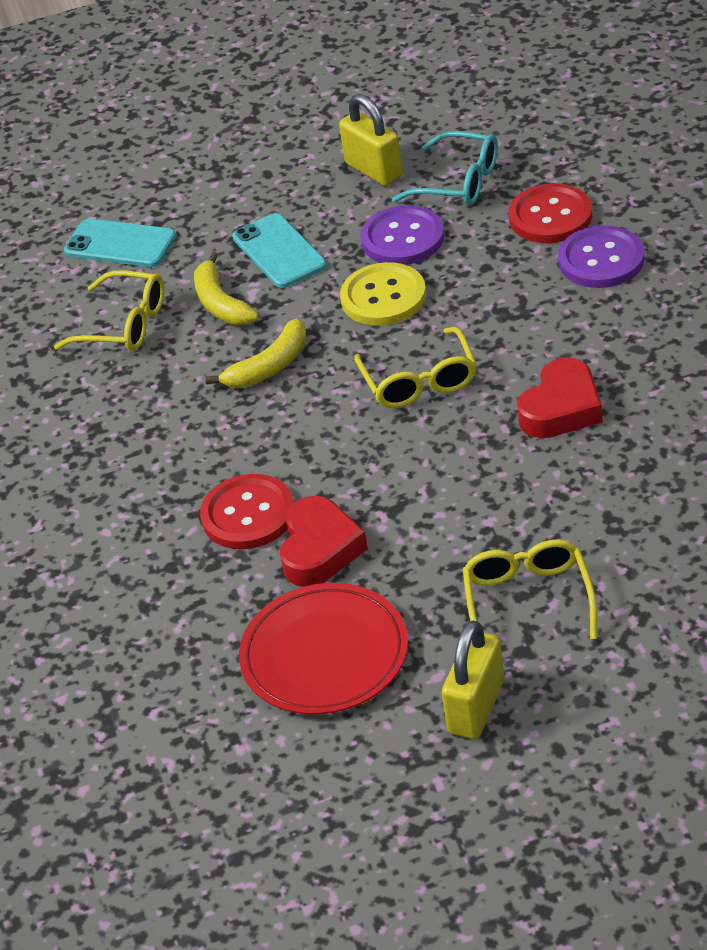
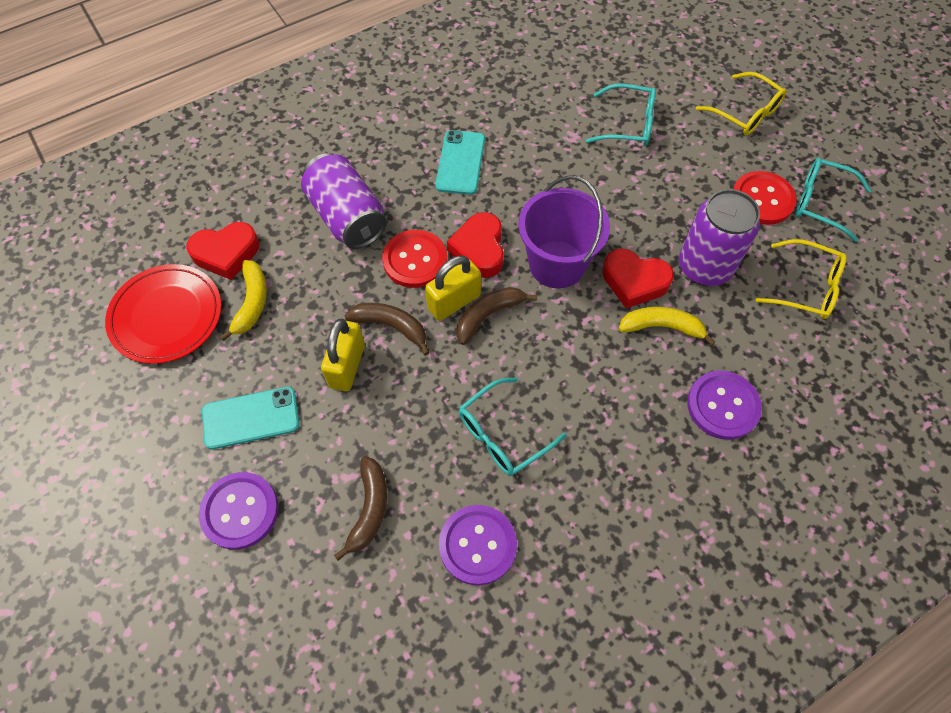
brown banana: 0 -> 3
purple bucket: 0 -> 1
purple button: 2 -> 3
purple can: 0 -> 2
red heart: 2 -> 3
turquoise glasses: 1 -> 3
yellow button: 1 -> 0
yellow glasses: 3 -> 2

